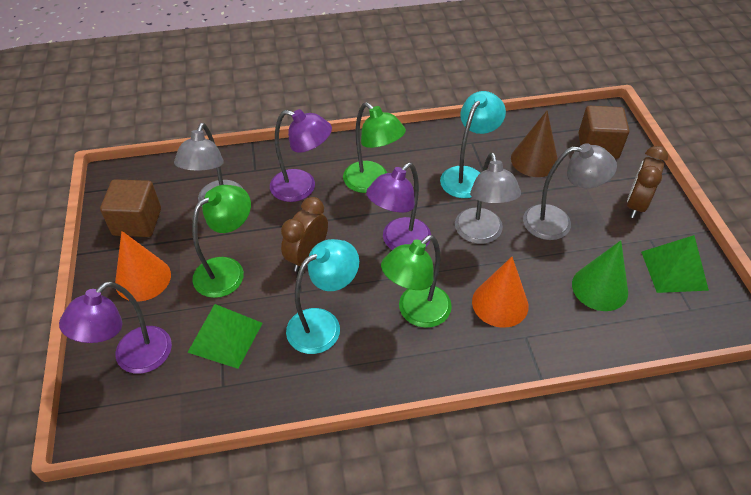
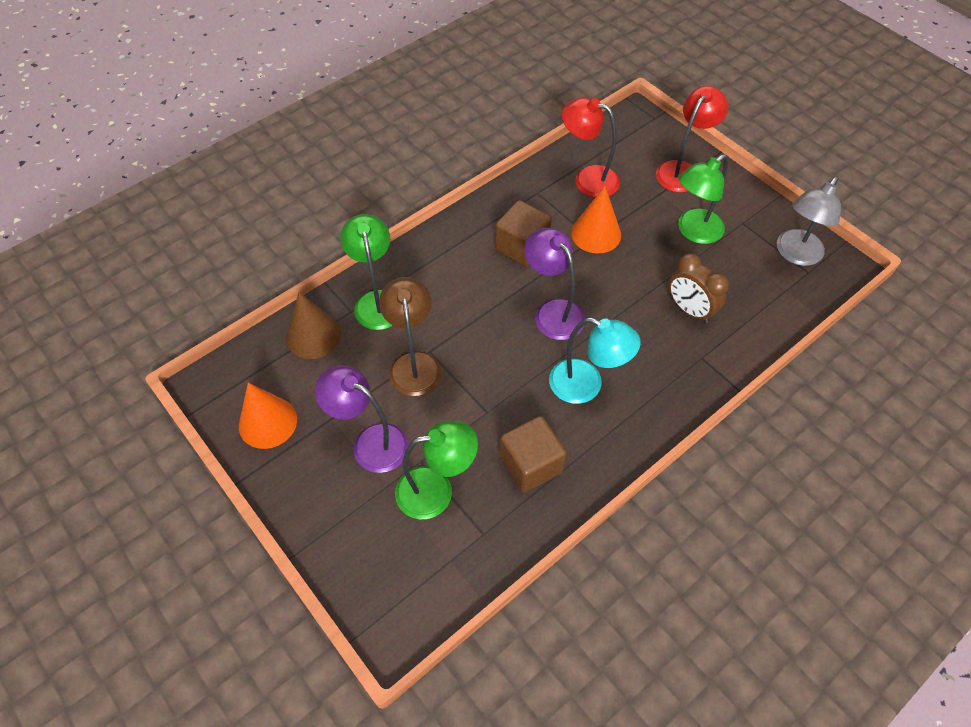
brown clock: 2 -> 1
brown lamp: 0 -> 1
green cone: 1 -> 0
green pyramid: 2 -> 0
grey lamp: 3 -> 1
purple lamp: 3 -> 2
red lamp: 0 -> 2
turquoise lamp: 2 -> 1

